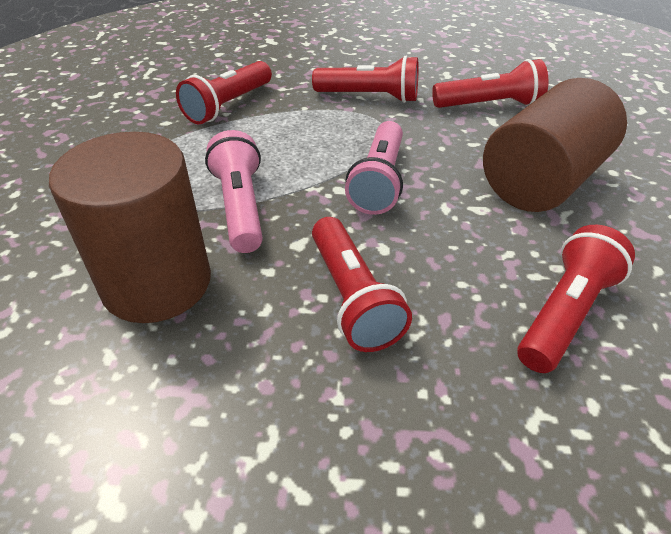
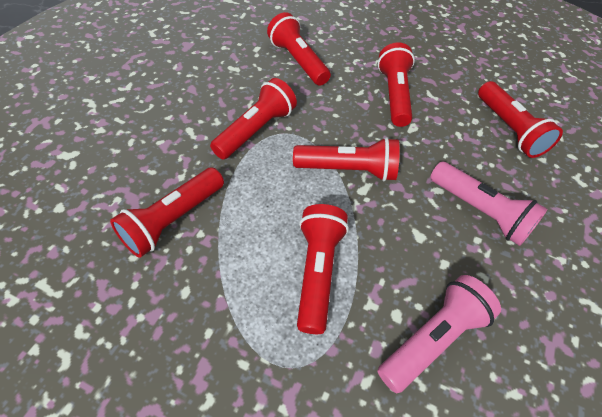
brown cylinder: 2 -> 0
red flashlight: 5 -> 7

